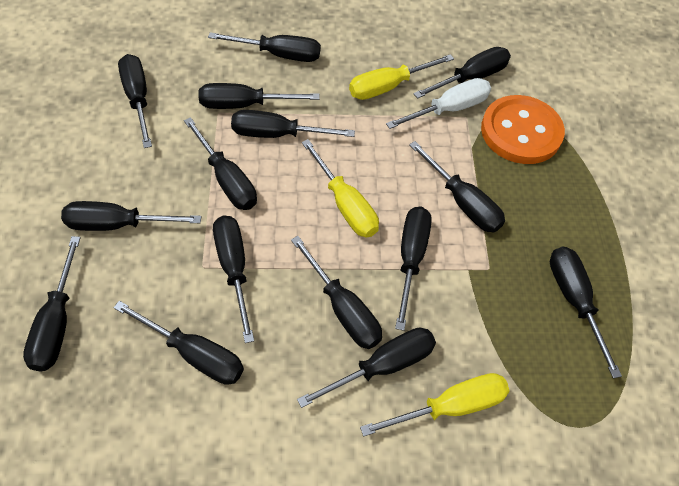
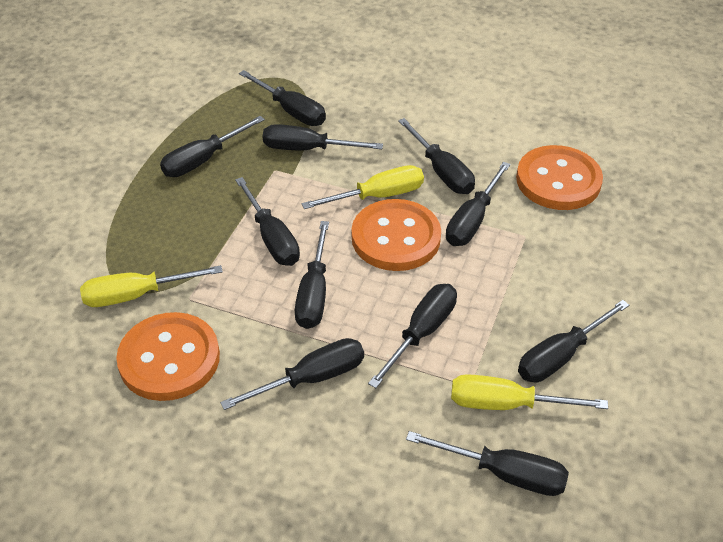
black screwdriver: 15 -> 11
orange button: 1 -> 3
white screwdriver: 1 -> 0

